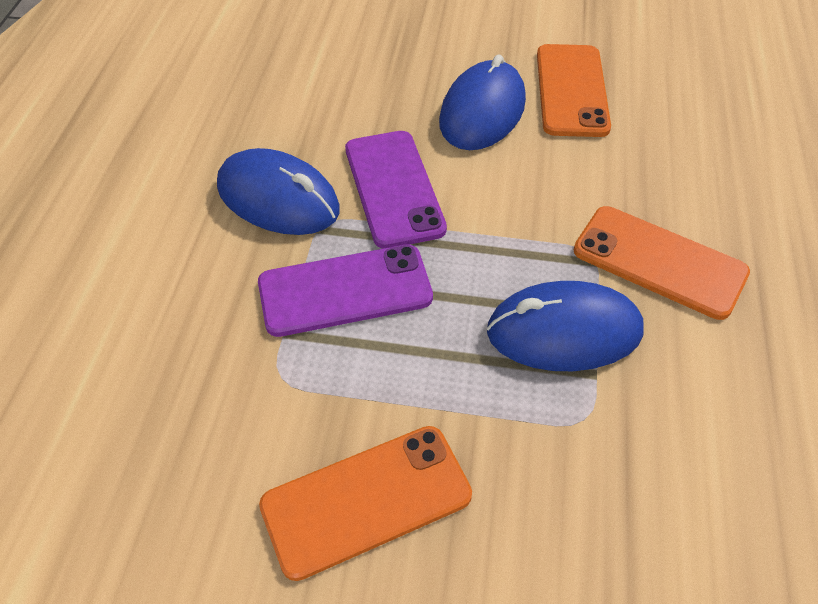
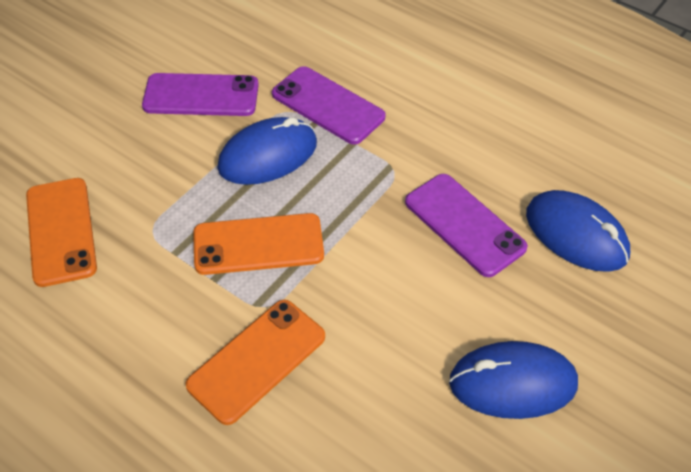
purple phone: 2 -> 3

